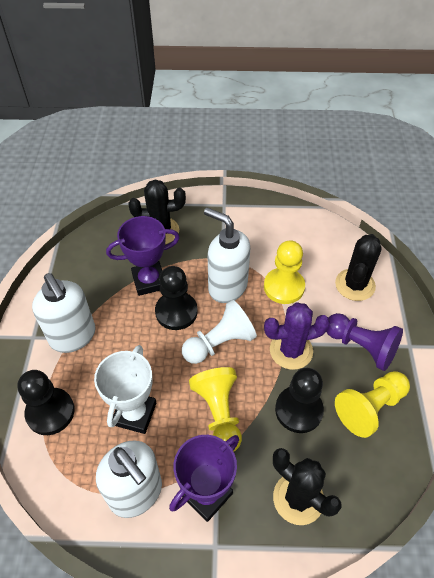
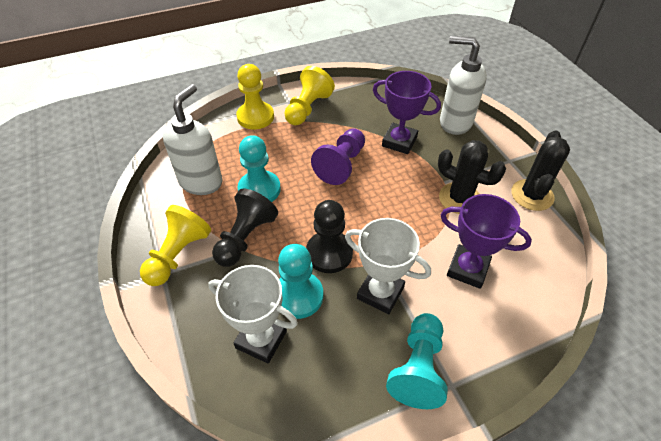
black cactus: 3 -> 2
black pawn: 3 -> 2
purple cactus: 1 -> 0
turquoise pawn: 0 -> 3
white pawn: 1 -> 0
white soap dispenser: 3 -> 2
white trophy: 1 -> 2

